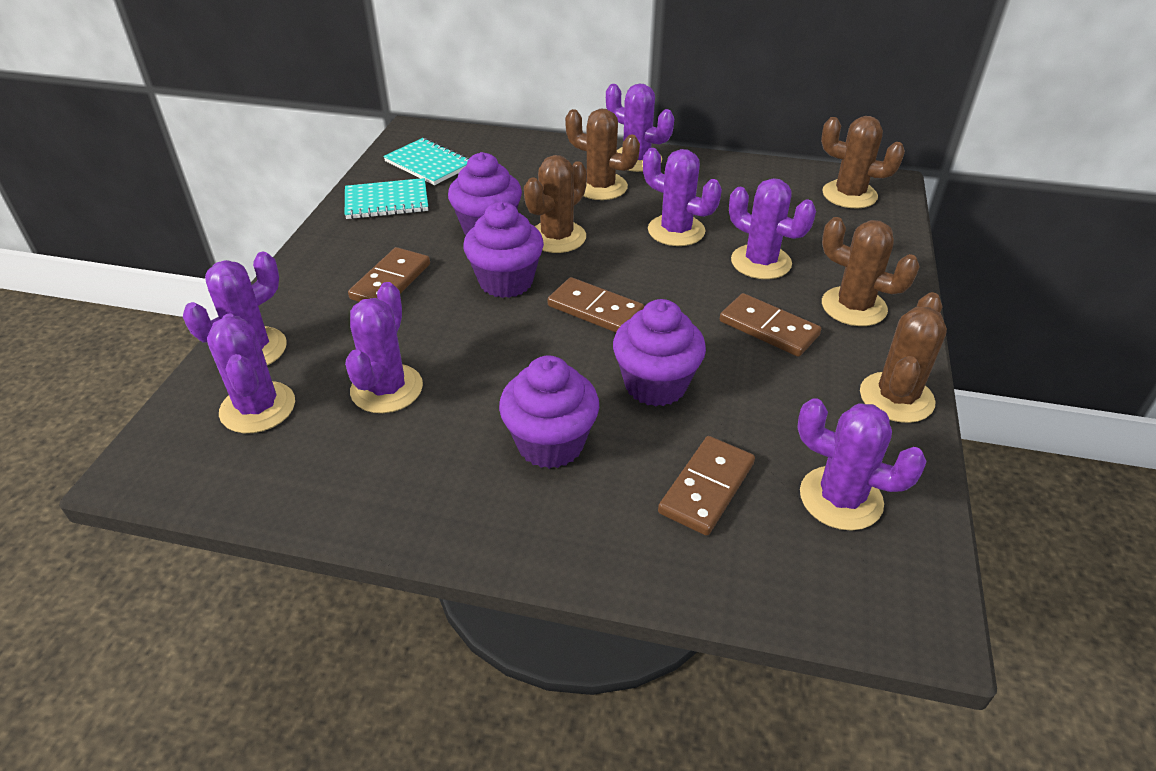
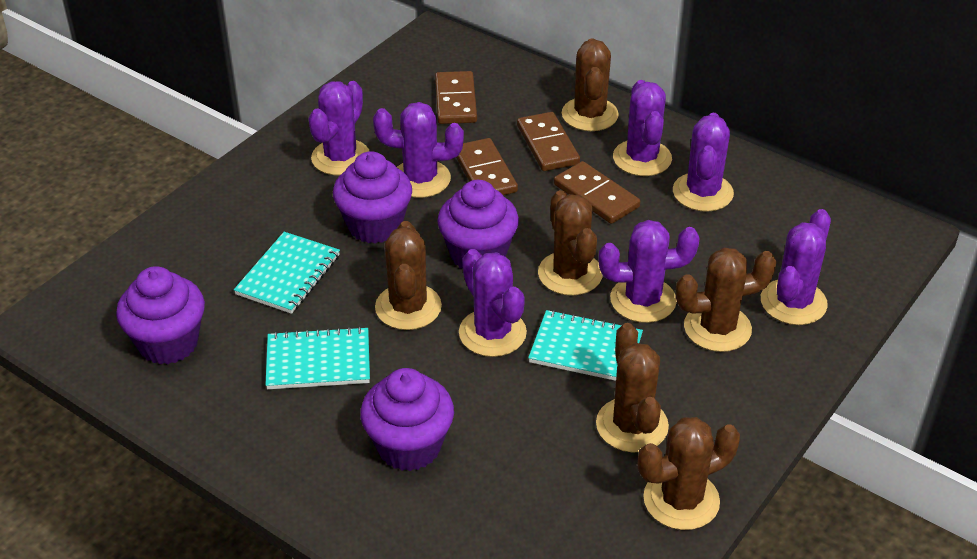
brown cactus: 5 -> 6
turquoise notebook: 2 -> 3

